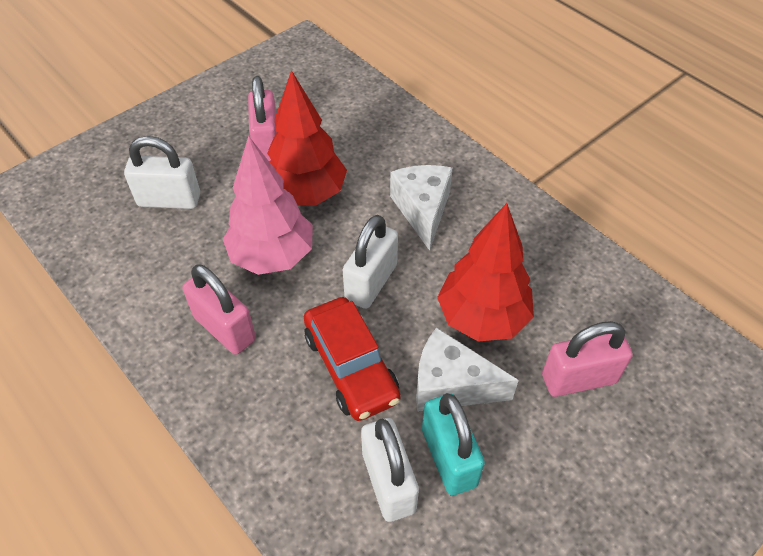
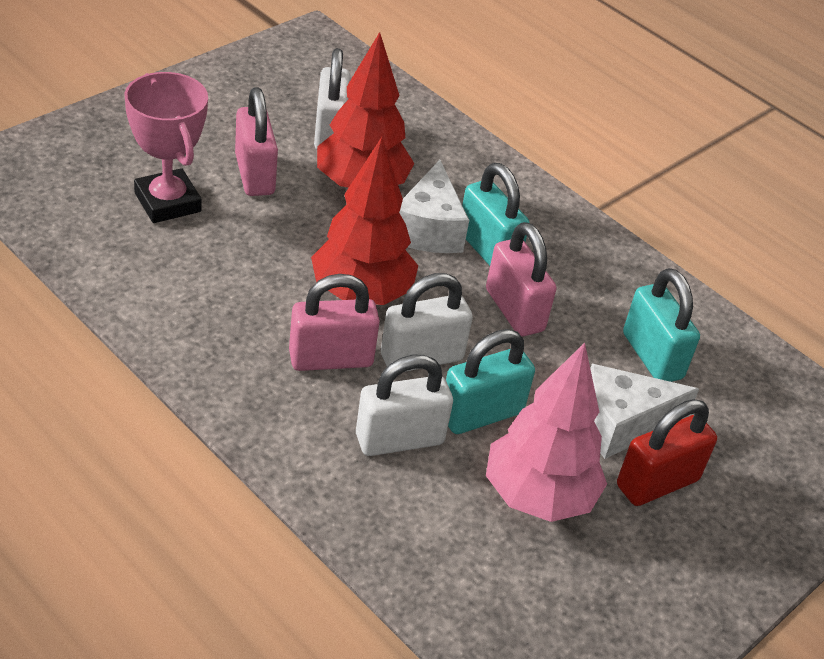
pink trophy: 0 -> 1
red car: 1 -> 0
red padlock: 0 -> 1
turquoise padlock: 1 -> 3

